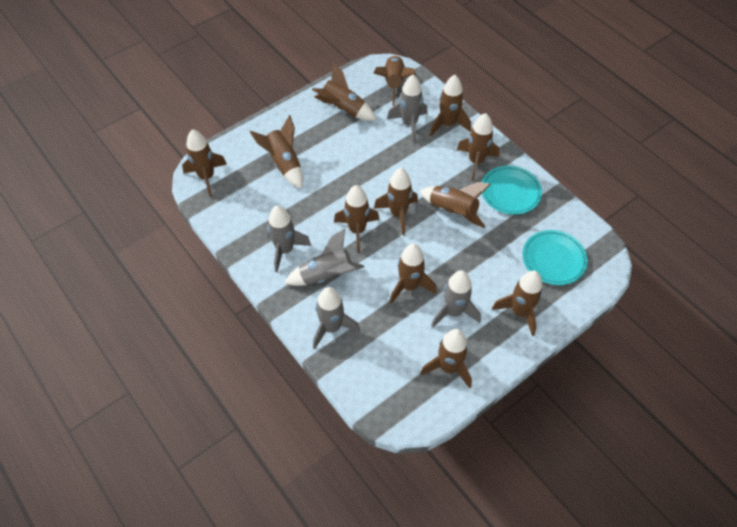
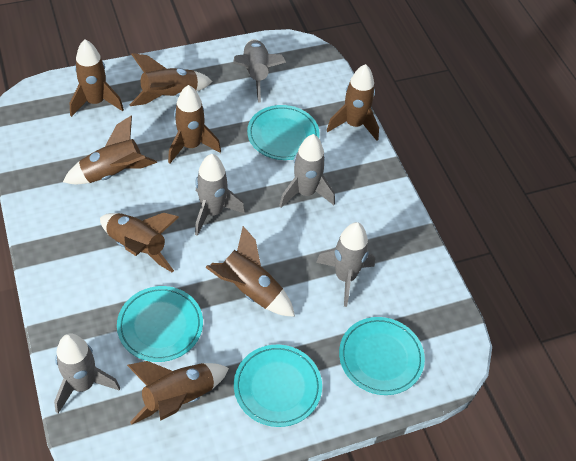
brown rocket: 12 -> 8
turquoise plate: 2 -> 4

